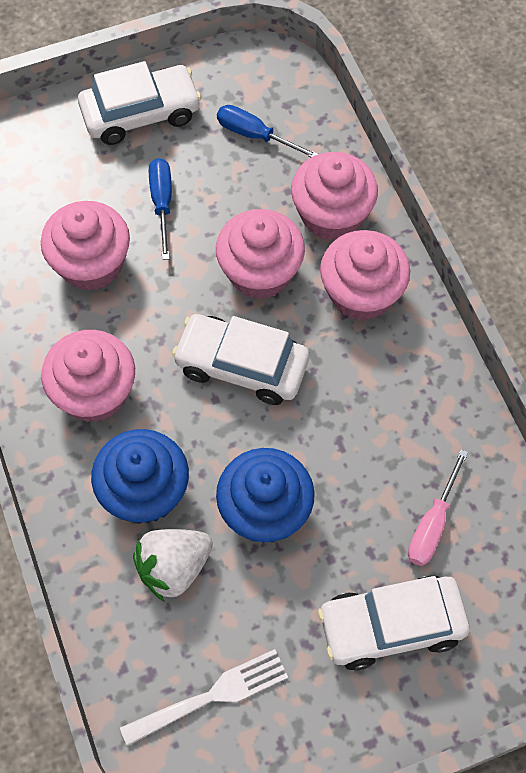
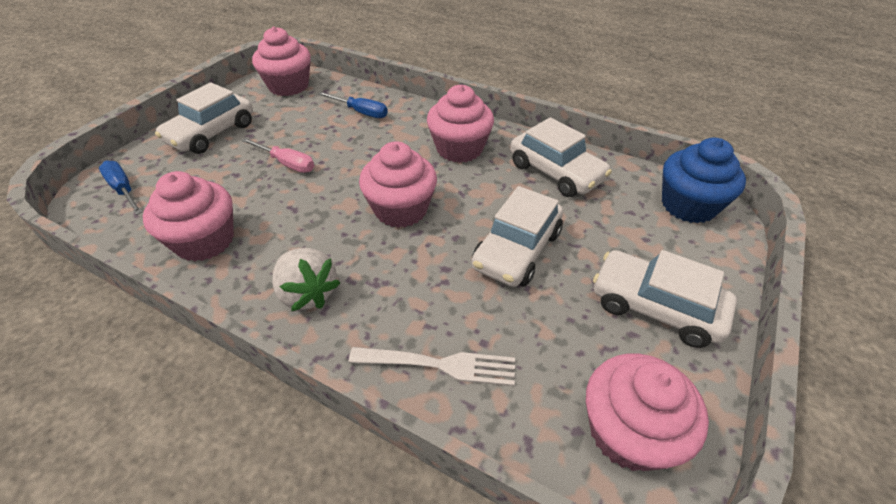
blue cupcake: 2 -> 1
white car: 3 -> 4

